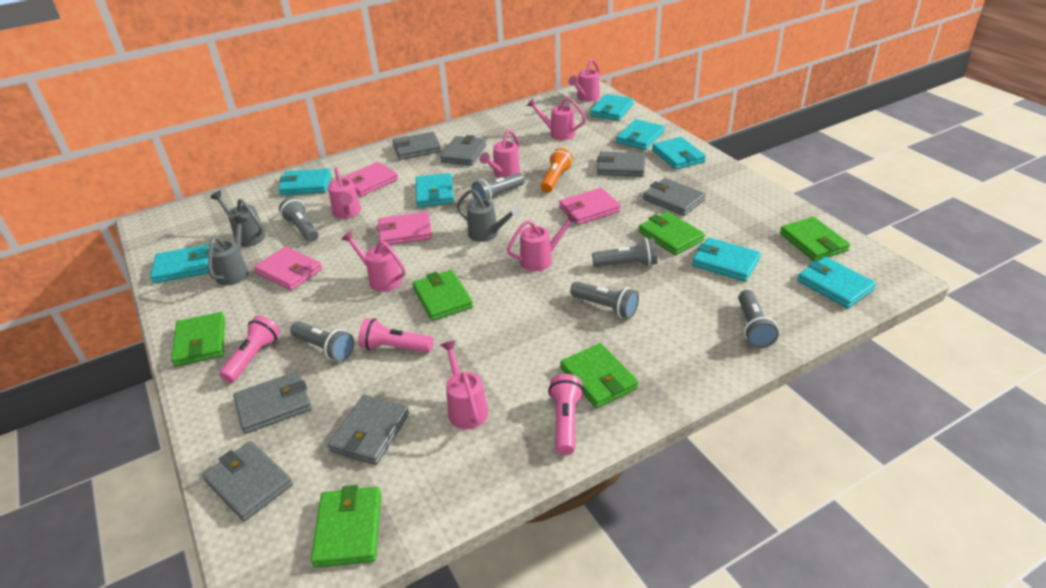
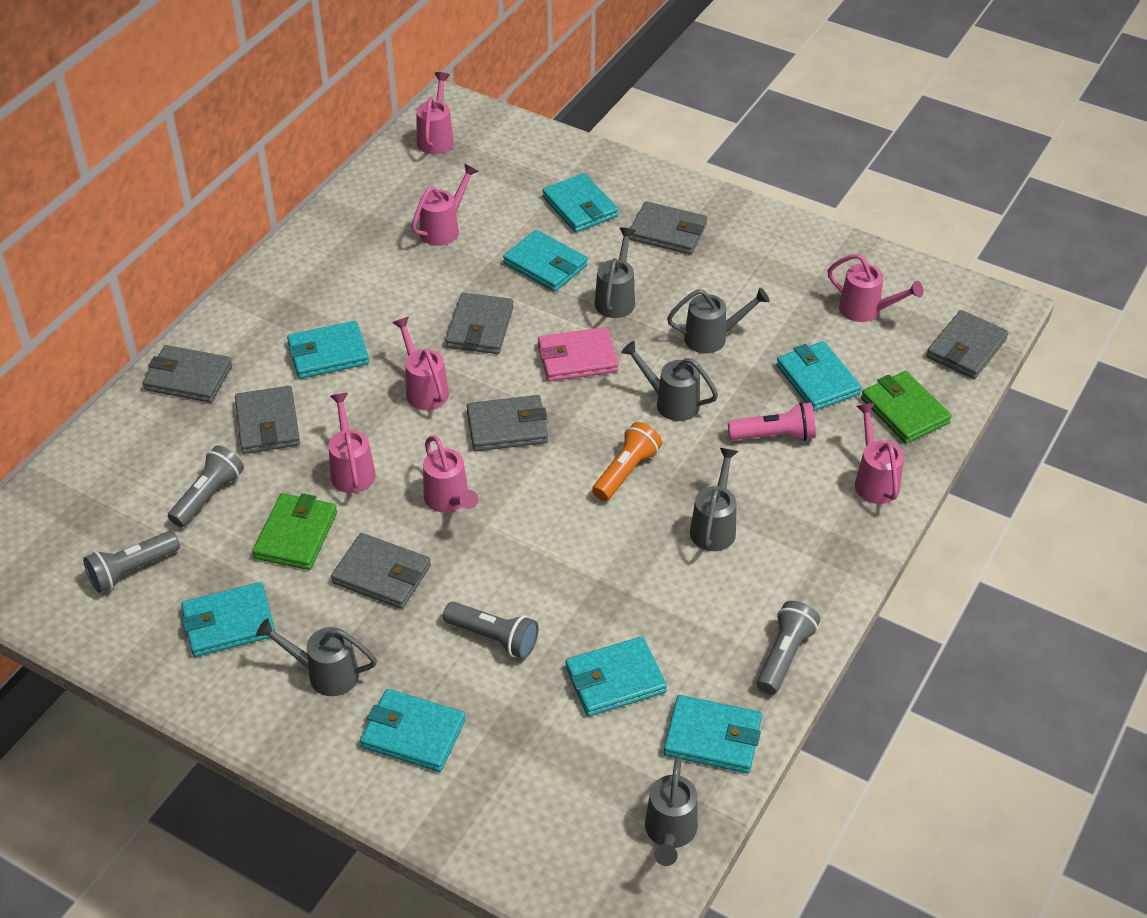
green wallet: 6 -> 2
grey flashlight: 6 -> 4
grey watering can: 3 -> 6
pink flashlight: 3 -> 1
pink wallet: 4 -> 1

